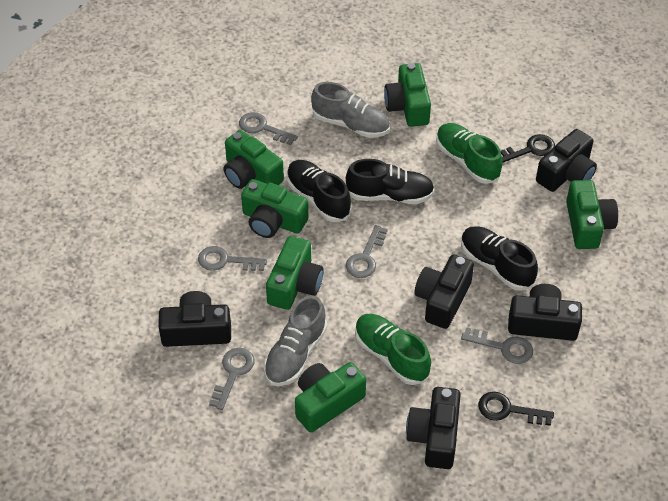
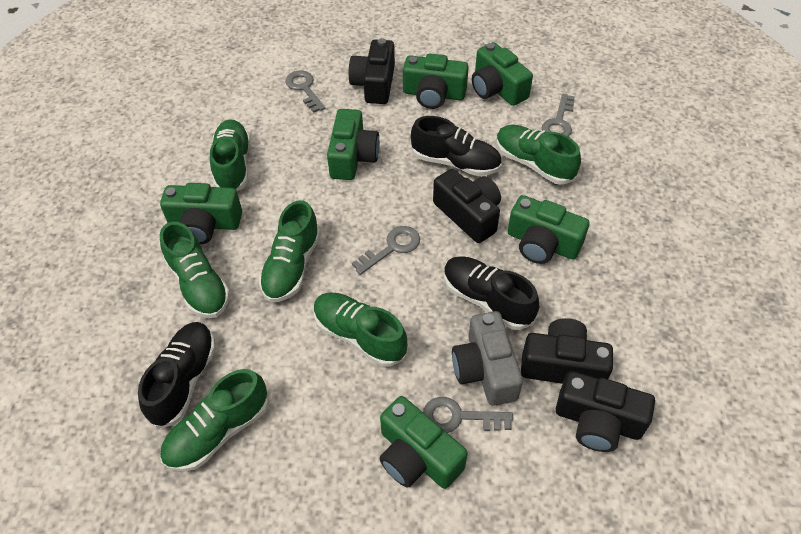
black camera: 5 -> 4
black key: 2 -> 0
green shoe: 2 -> 6
grey camera: 0 -> 1
grey key: 5 -> 4
grey shoe: 2 -> 0

